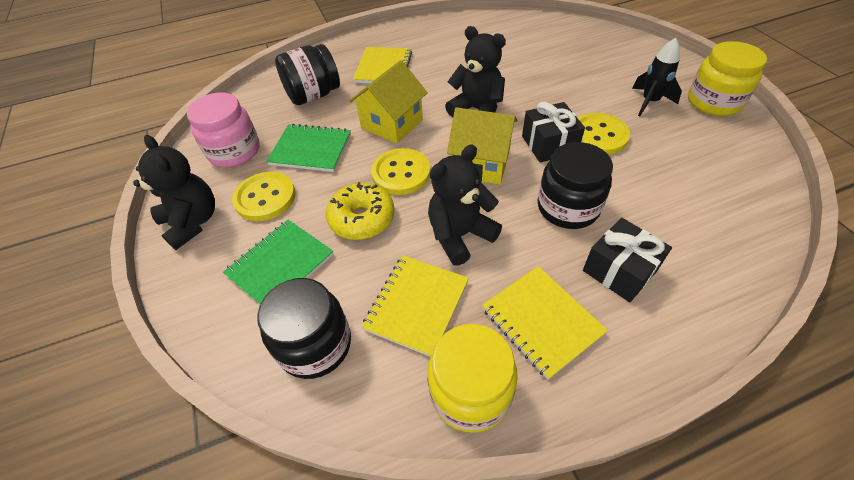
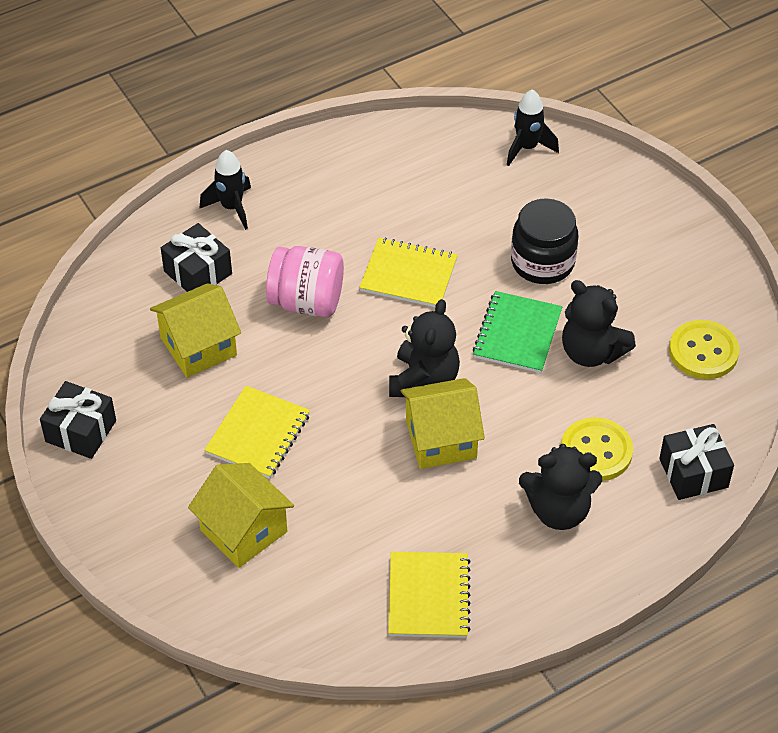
black gift: 2 -> 3
black jar: 3 -> 1
black rocket: 1 -> 2
green notebook: 2 -> 1
yellow button: 3 -> 2
yellow donut: 1 -> 0
yellow house: 2 -> 3
yellow jar: 2 -> 0

